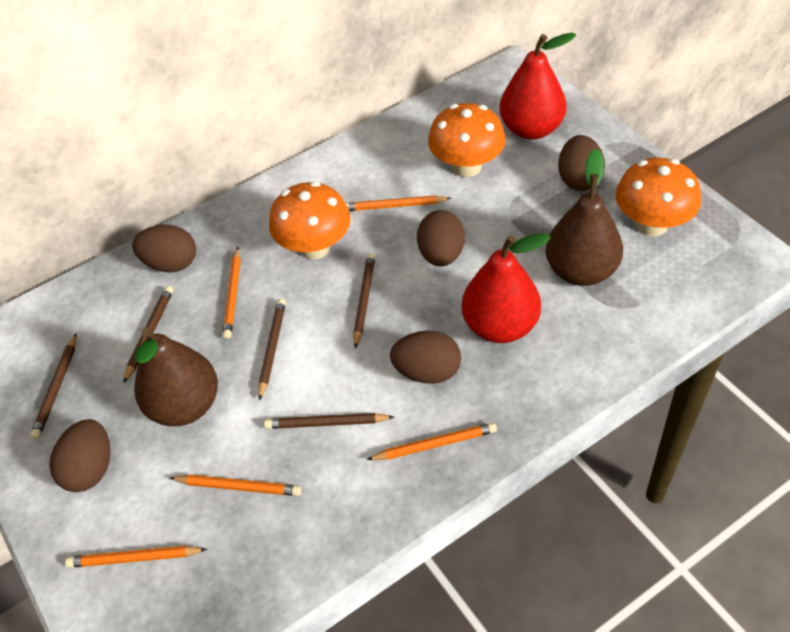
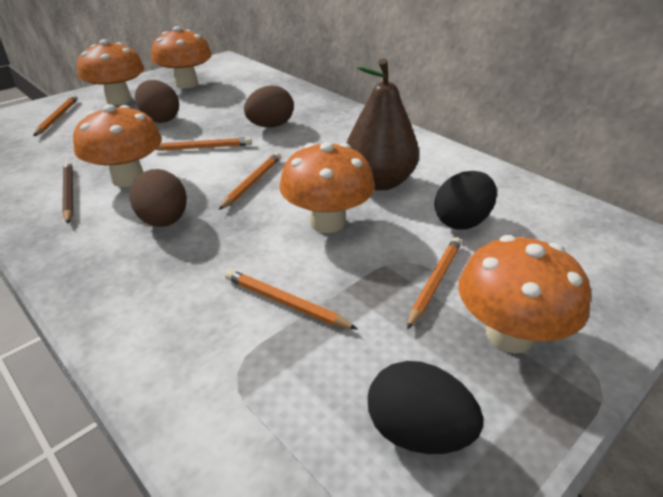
black egg: 0 -> 2
brown egg: 5 -> 3
brown pear: 2 -> 1
brown pencil: 5 -> 1
orange mushroom: 3 -> 5
red pear: 2 -> 0

